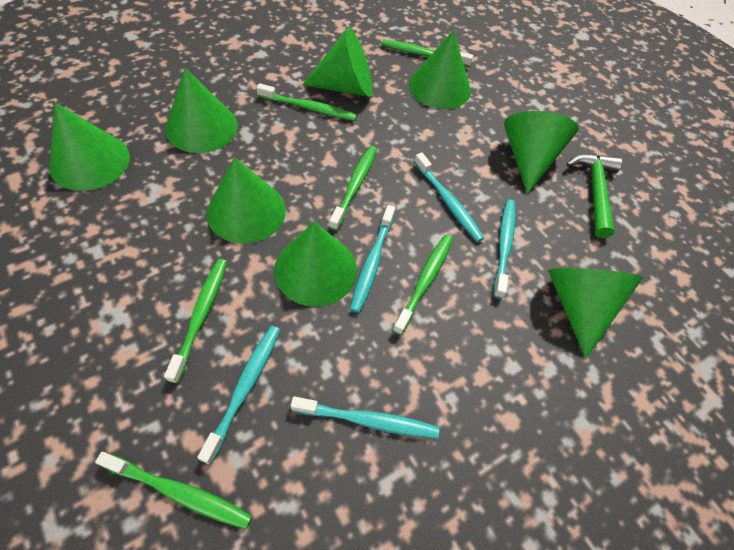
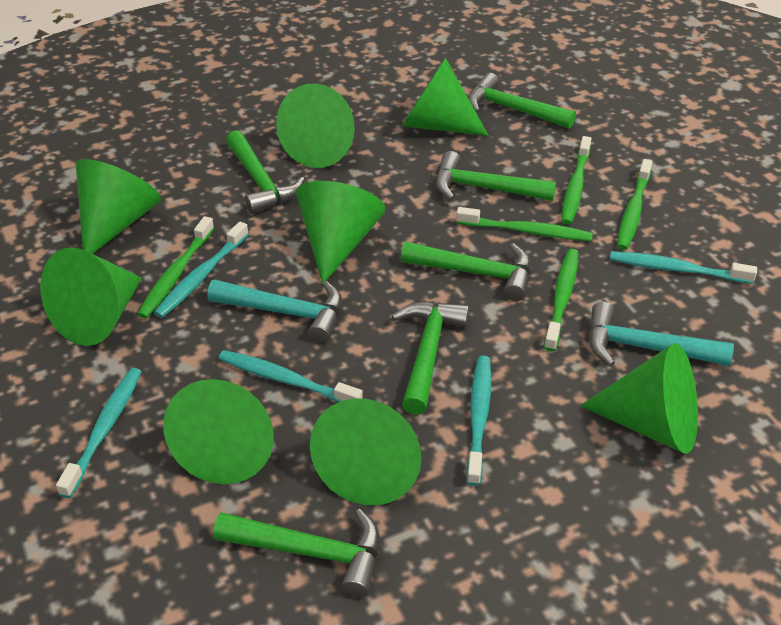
green hammer: 1 -> 6
green toothbrush: 6 -> 5
turquoise hammer: 0 -> 2

